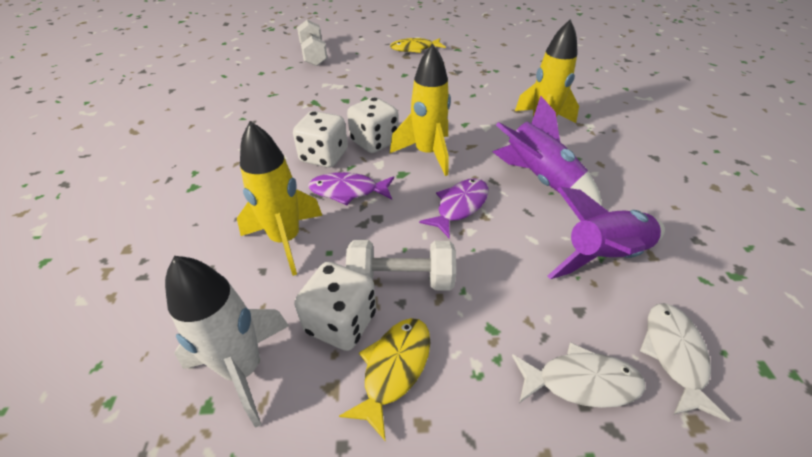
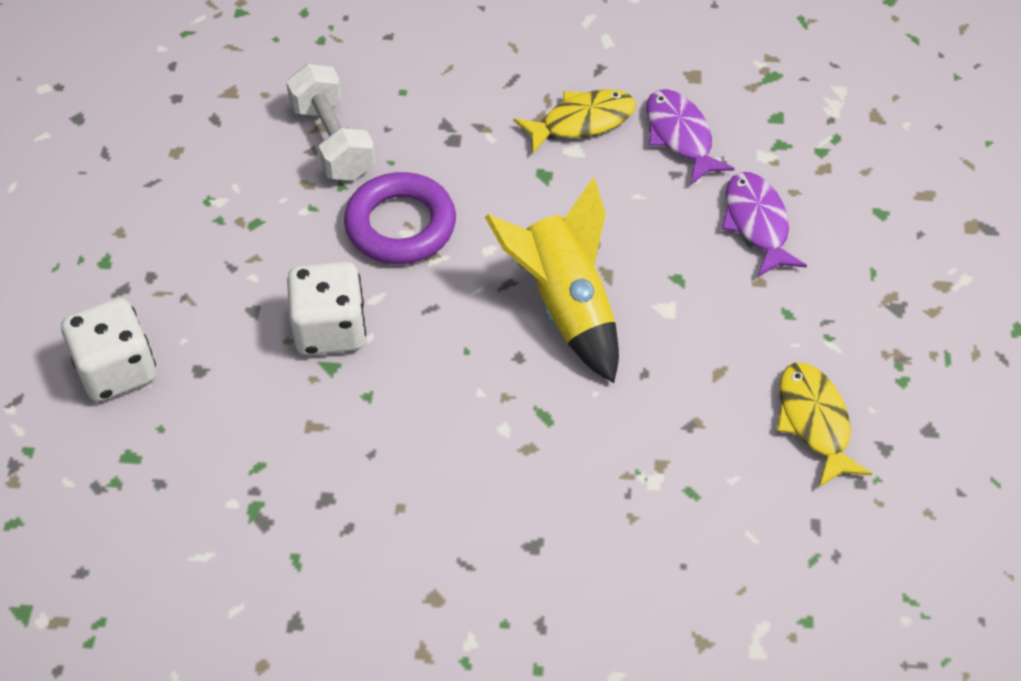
purple ring: 0 -> 1
purple rocket: 2 -> 0
white dice: 3 -> 2
white dumbbell: 2 -> 1
white fish: 2 -> 0
white rocket: 1 -> 0
yellow rocket: 3 -> 1

